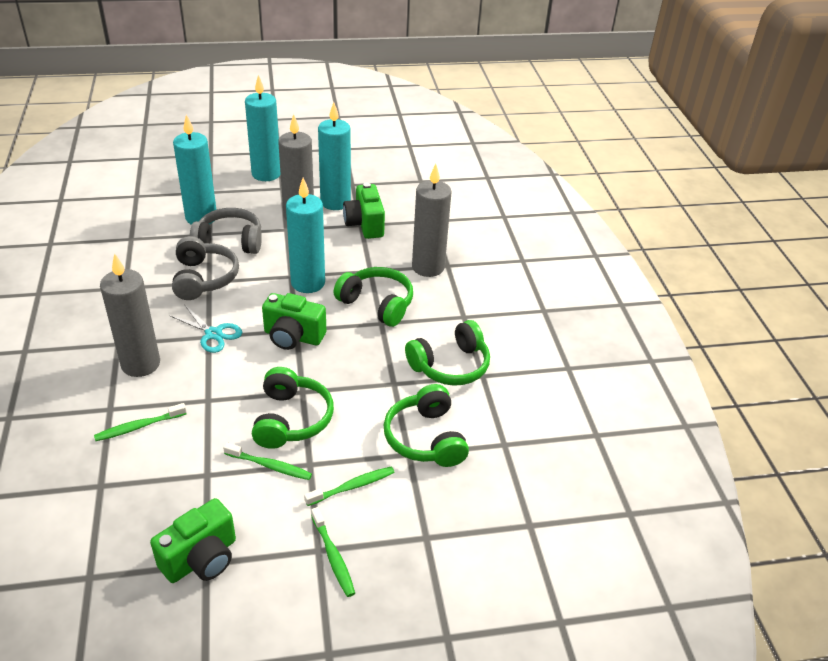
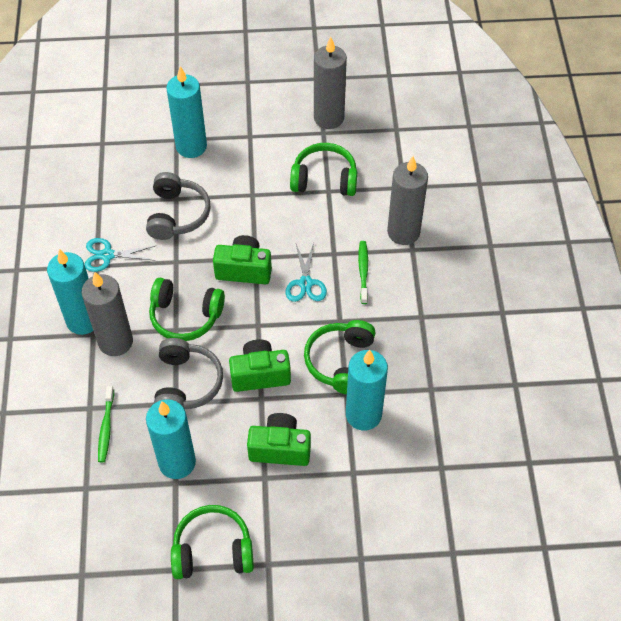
green toothbrush: 4 -> 2
turquoise scissors: 1 -> 2

